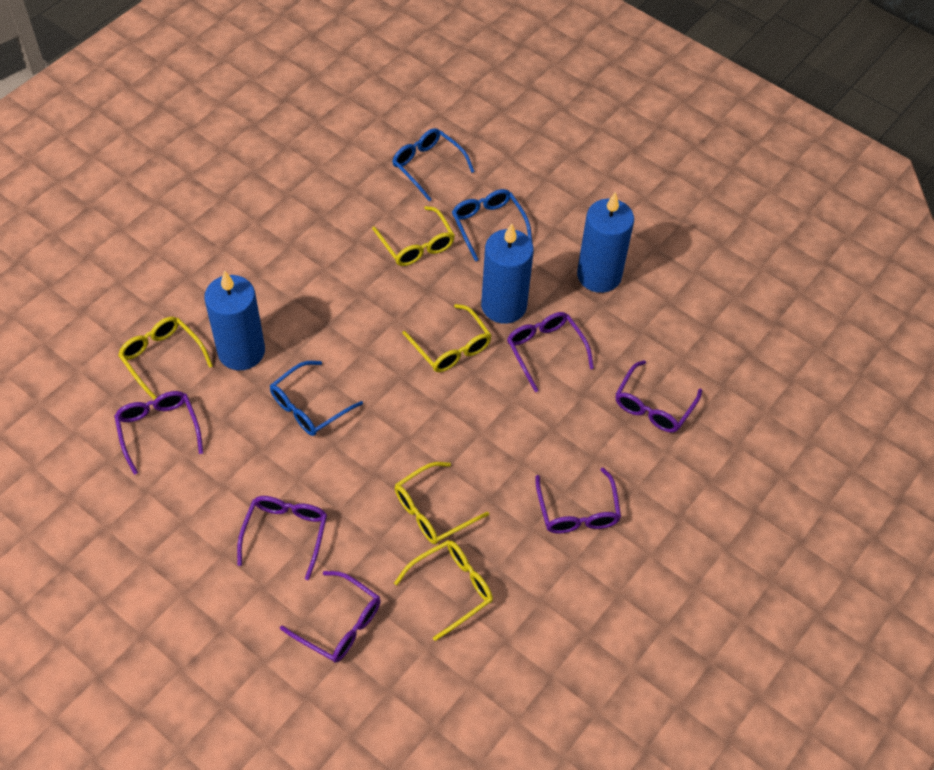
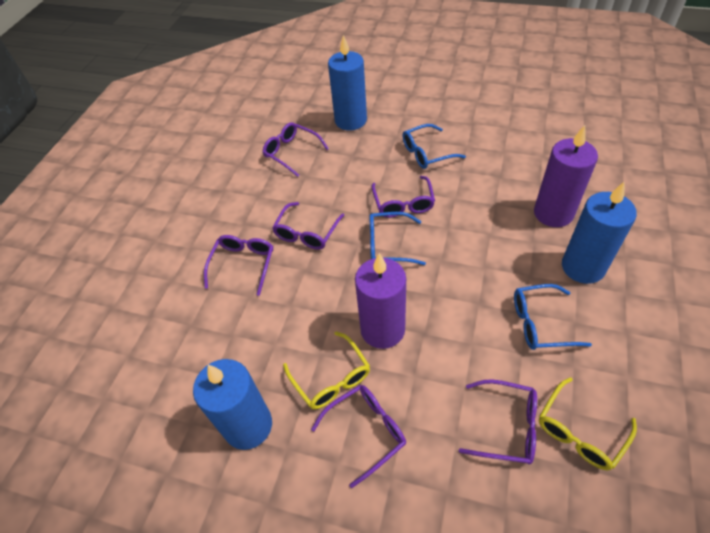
purple candle: 0 -> 2
yellow glasses: 5 -> 2

